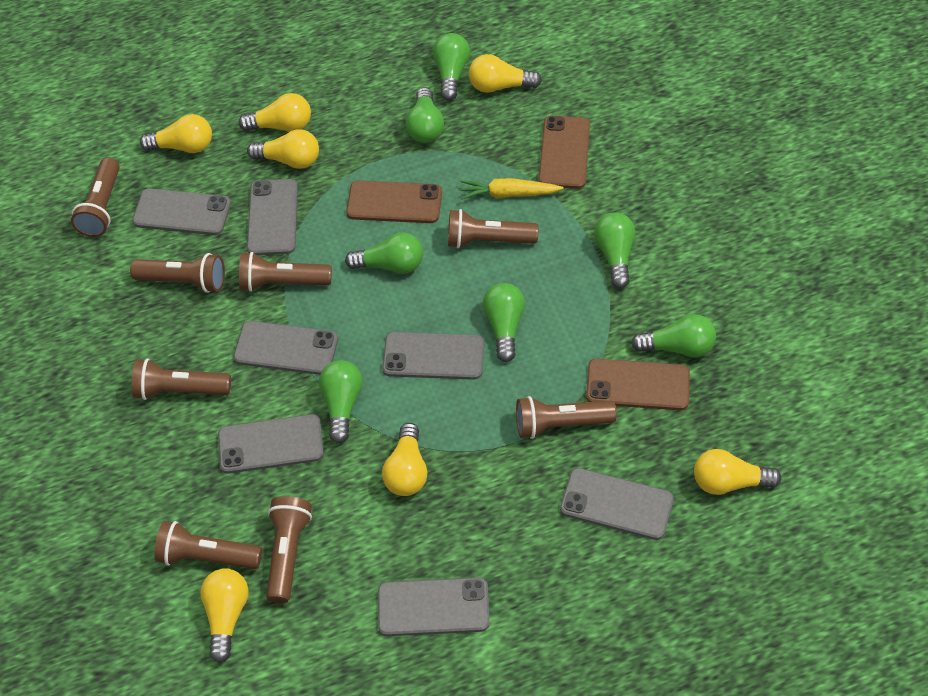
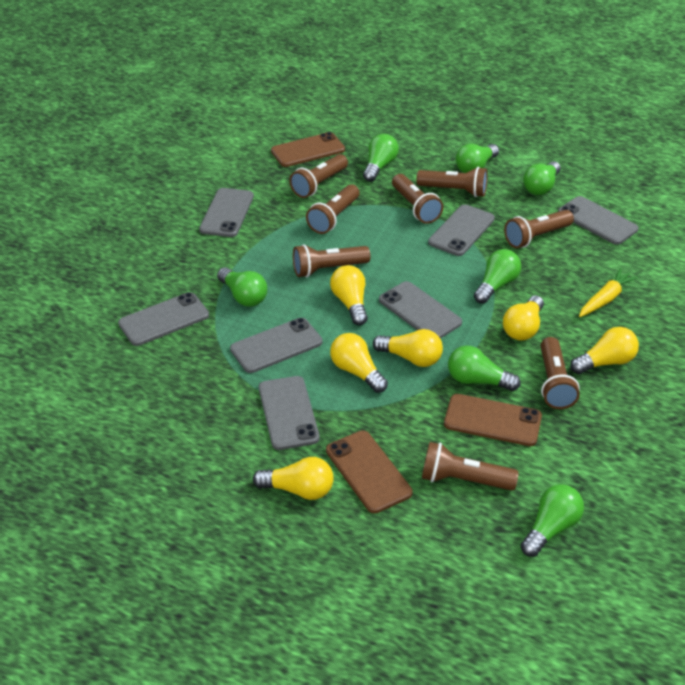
yellow light bulb: 7 -> 6

